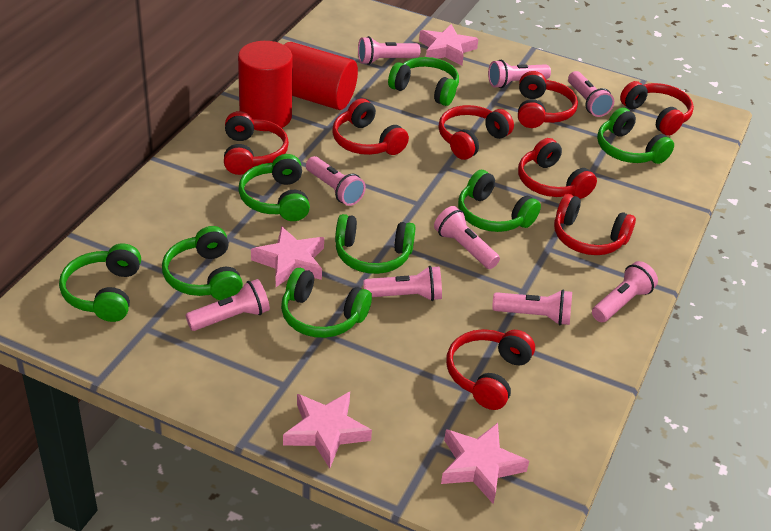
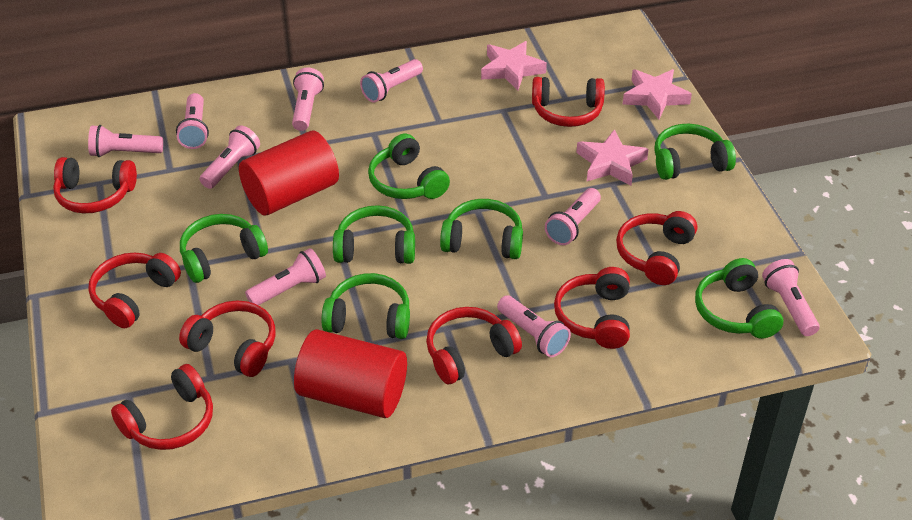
green headphones: 8 -> 7
pink star: 4 -> 3

